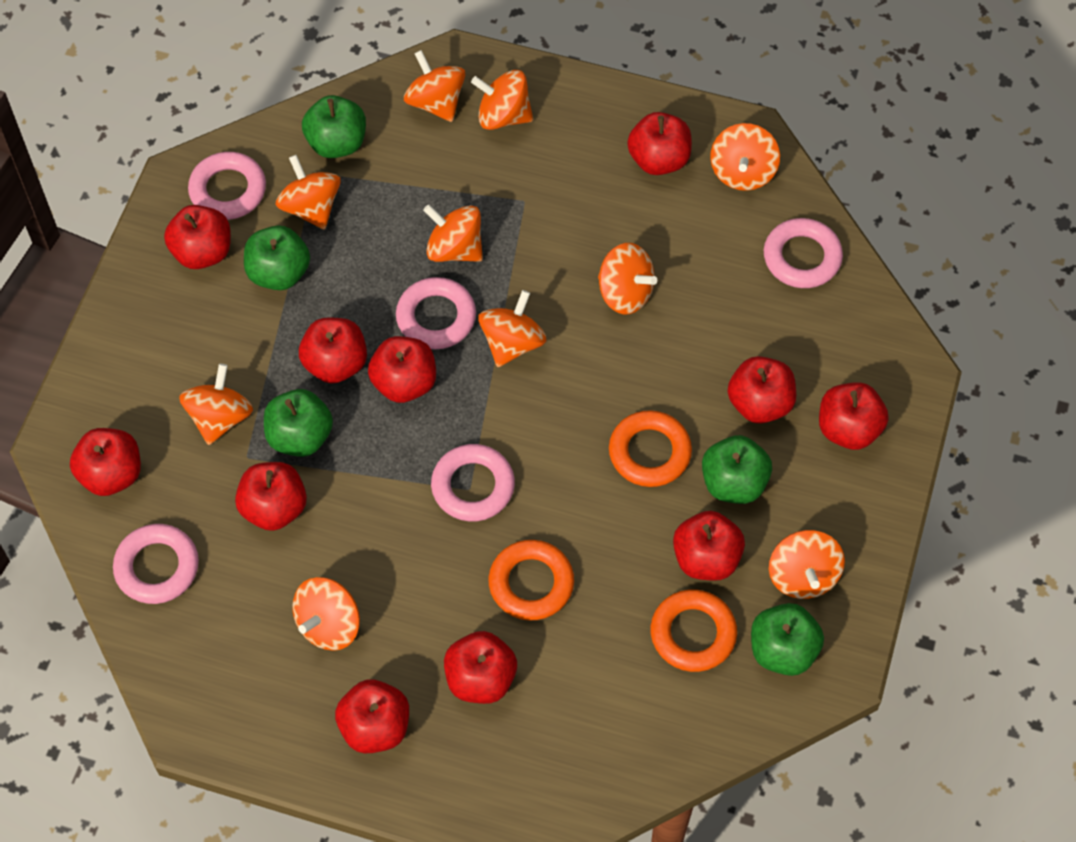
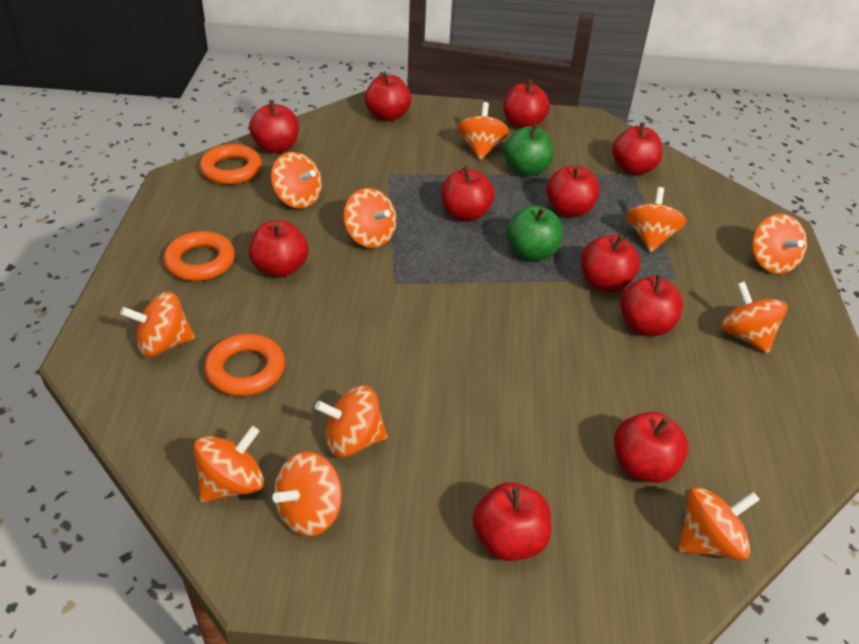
green apple: 5 -> 2
orange spinning top: 10 -> 11
pink ring: 5 -> 0

